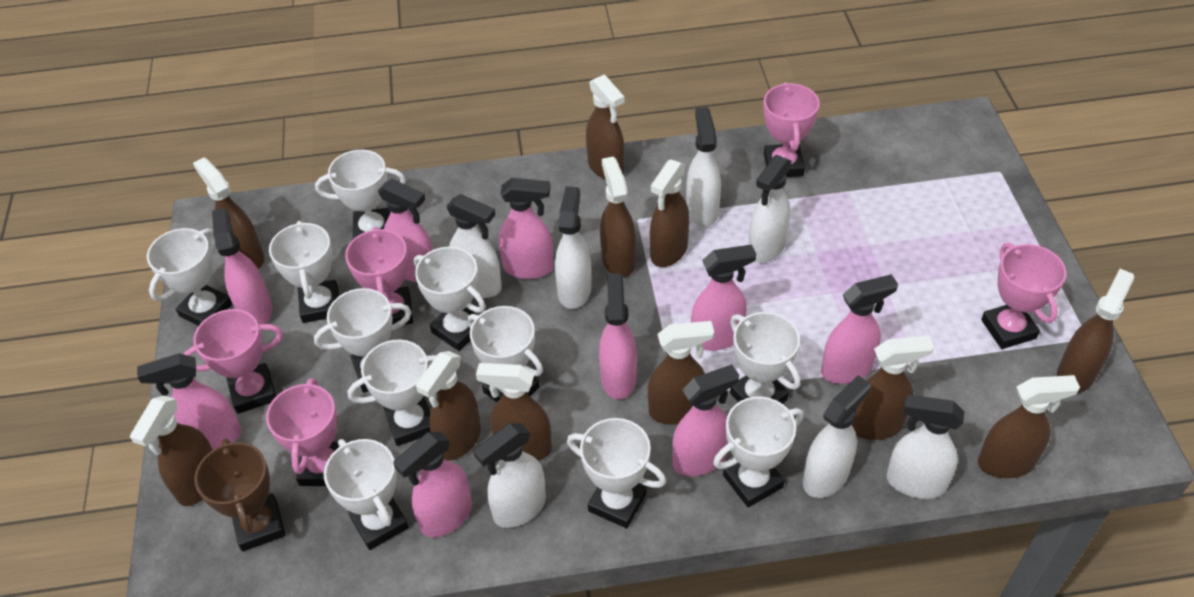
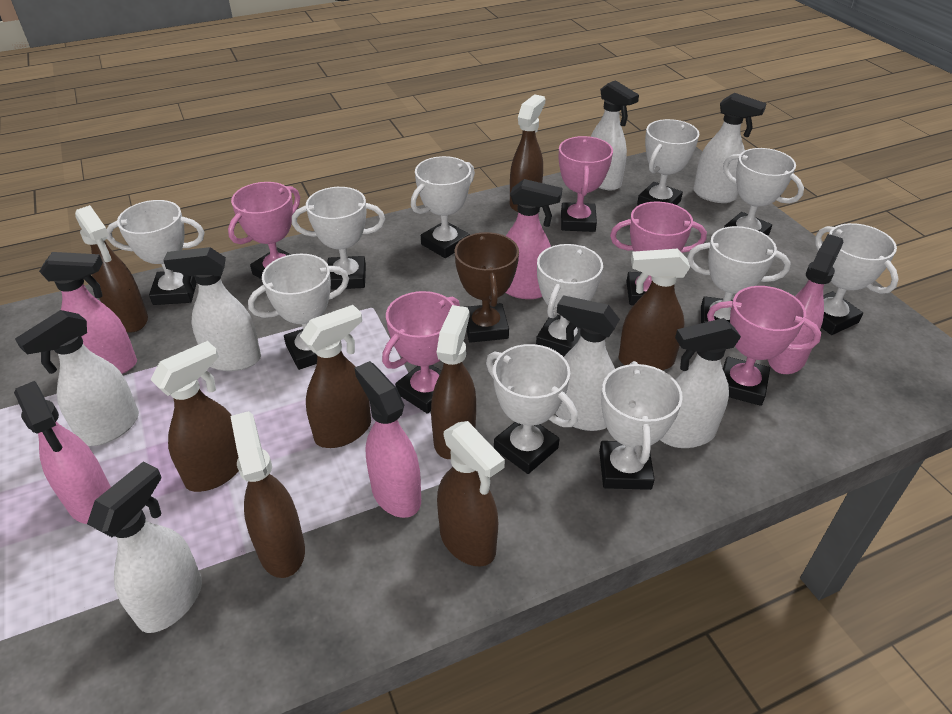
brown spray bottle: 11 -> 8
pink spray bottle: 9 -> 5

